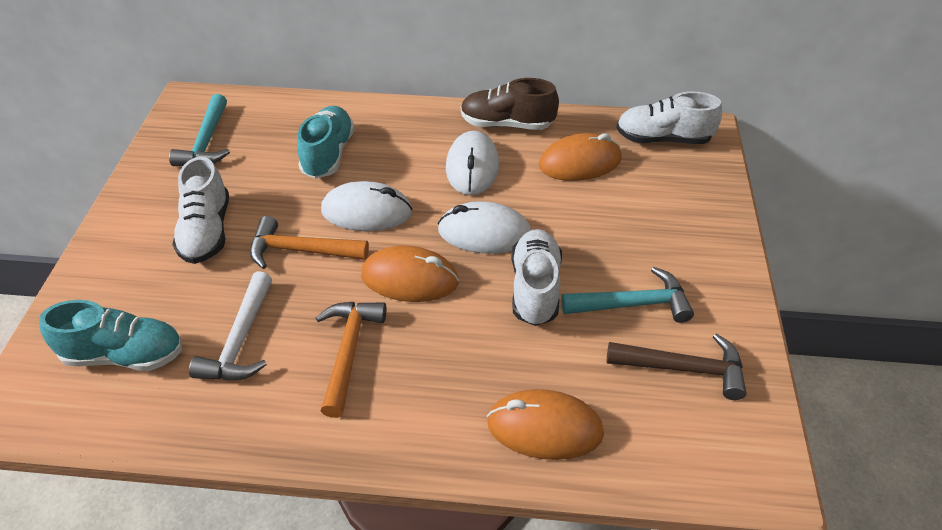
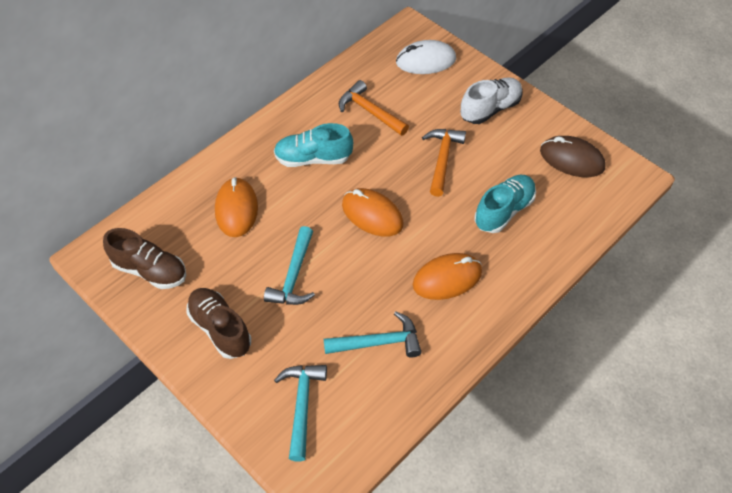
brown hammer: 1 -> 0
brown mouse: 0 -> 1
brown shoe: 1 -> 2
turquoise hammer: 2 -> 3
white hammer: 1 -> 0
white mouse: 3 -> 1
white shoe: 3 -> 1

